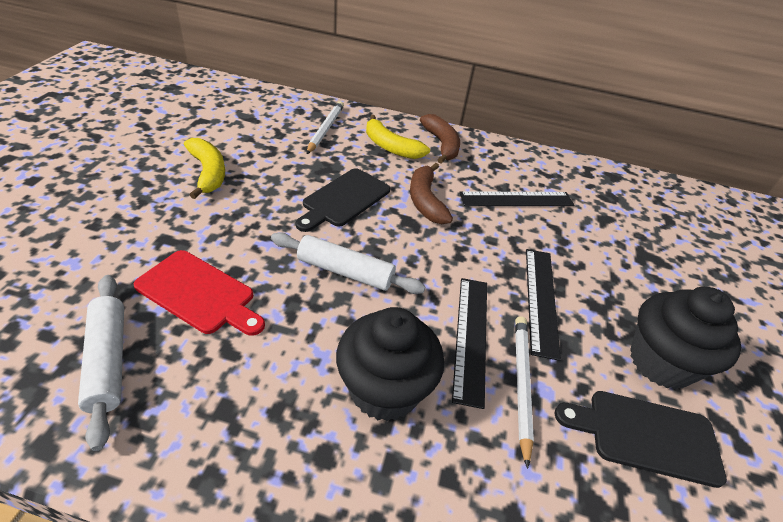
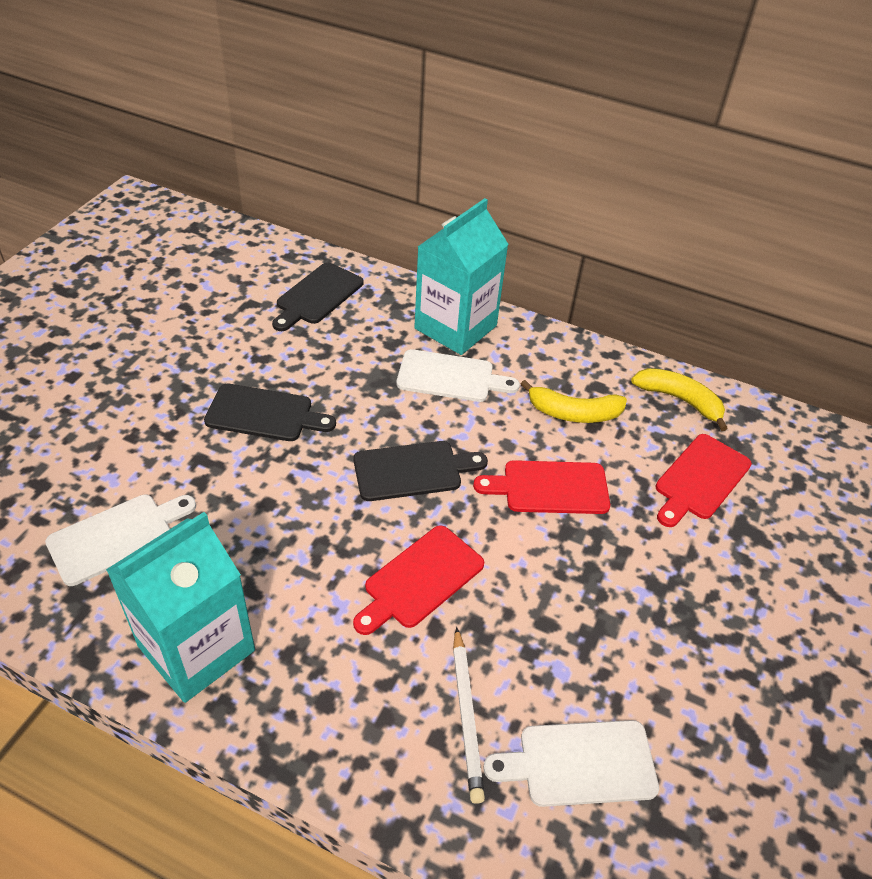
black cupcake: 2 -> 0
black cutting board: 2 -> 3
black ruler: 3 -> 0
brown banana: 2 -> 0
red cutting board: 1 -> 3
turquoise carton: 0 -> 2
white cutting board: 0 -> 3
white pencil: 2 -> 1
white rolling pin: 2 -> 0

